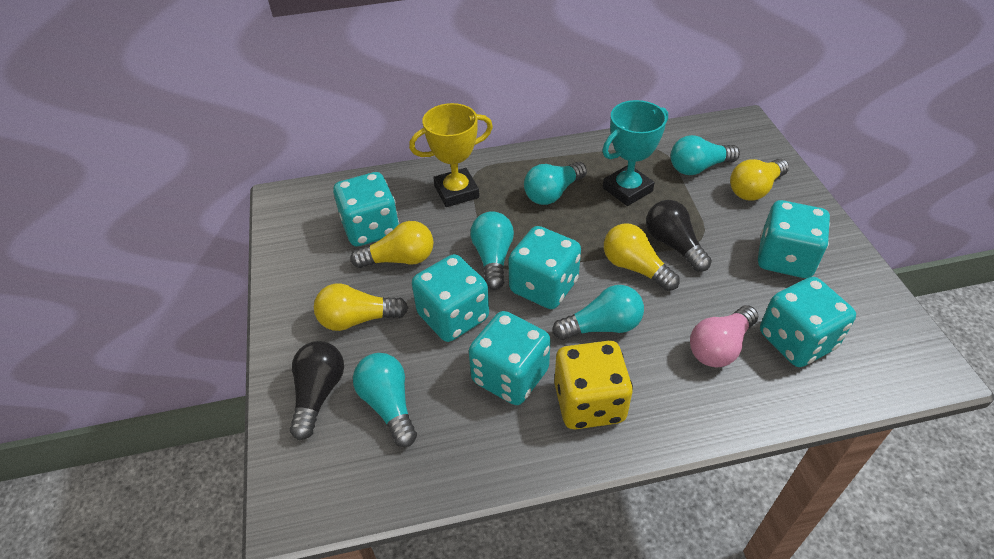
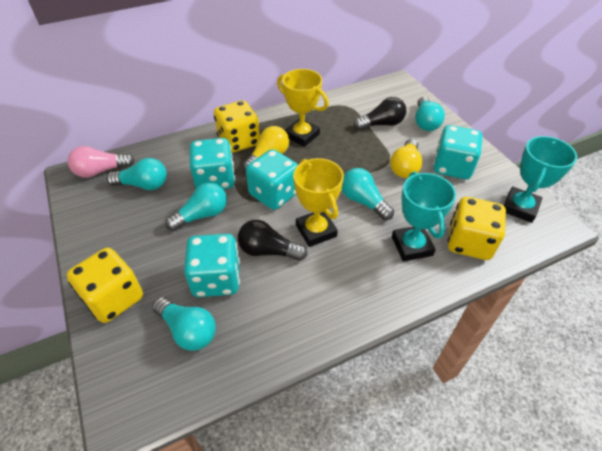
turquoise dice: 6 -> 4
turquoise trophy: 1 -> 2
yellow dice: 1 -> 3
yellow light bulb: 4 -> 2
yellow trophy: 1 -> 2

